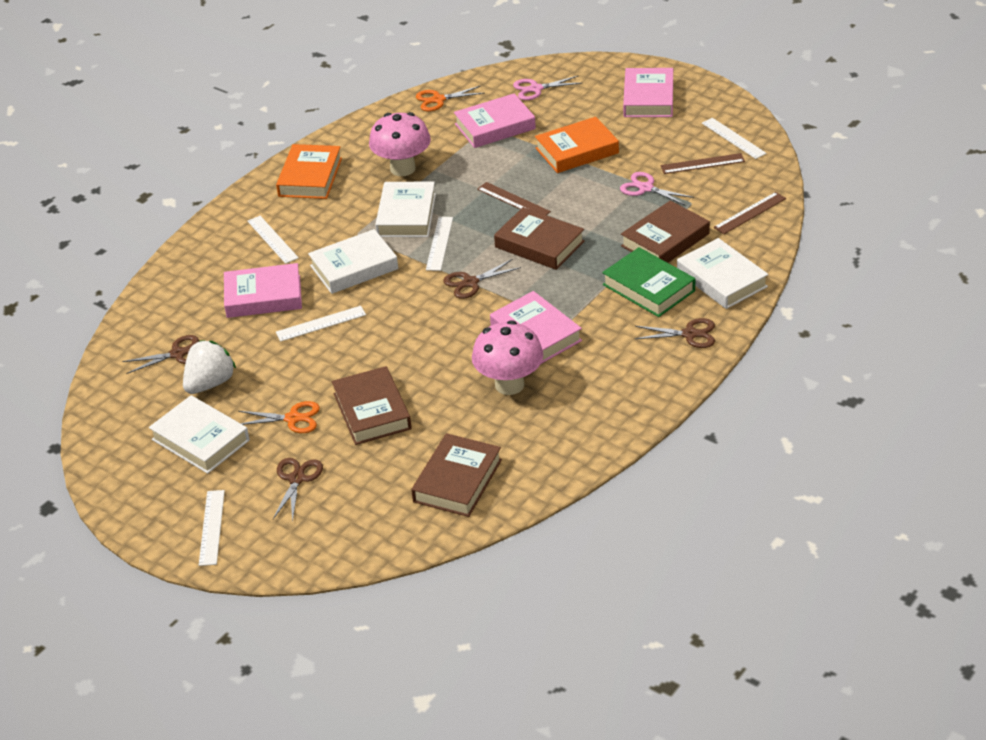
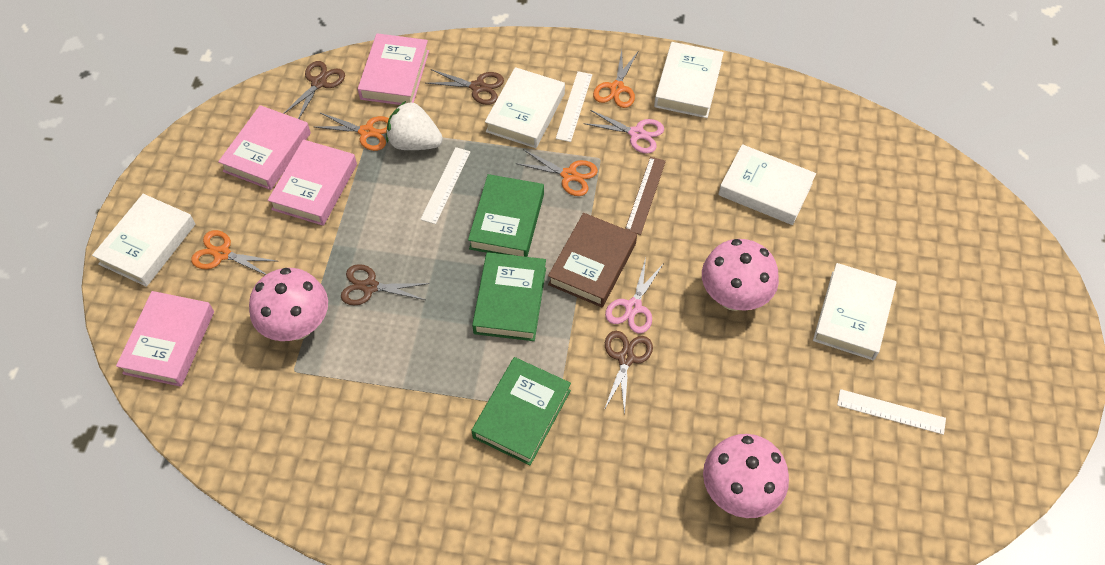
brown book: 4 -> 1
brown ruler: 3 -> 1
green book: 1 -> 3
orange book: 2 -> 0
orange scissors: 2 -> 4
pink mushroom: 2 -> 3
white book: 4 -> 5
white ruler: 5 -> 3

